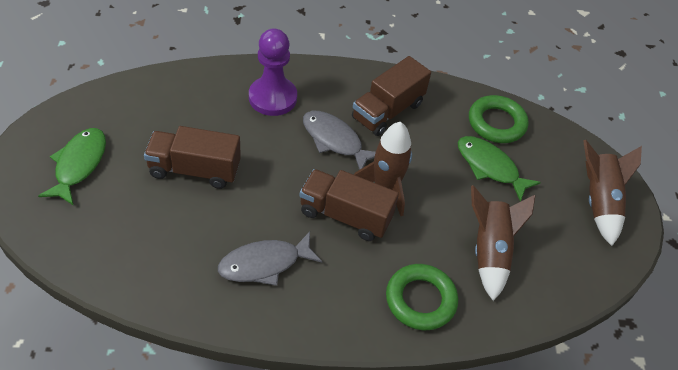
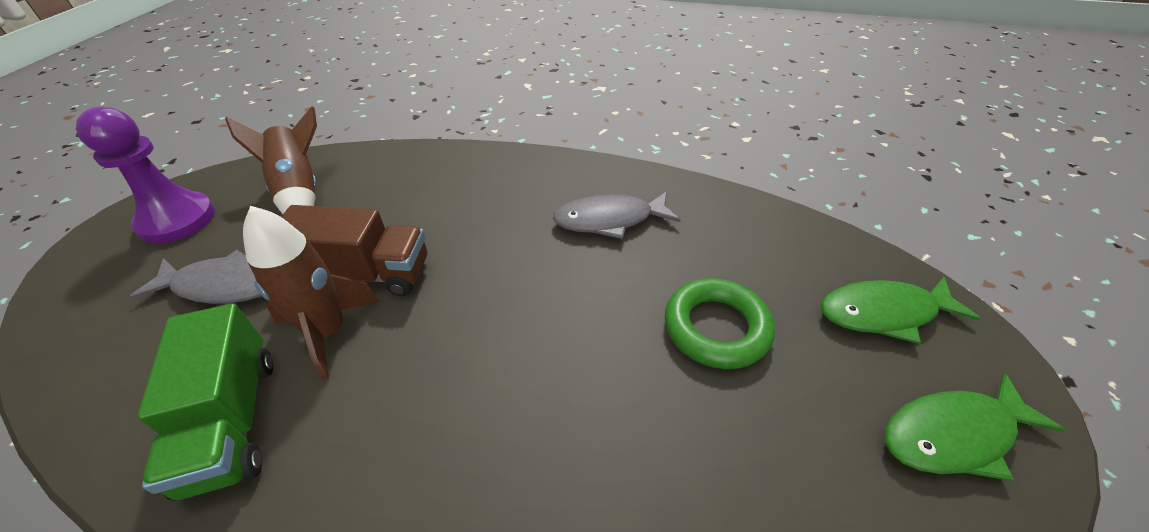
brown rocket: 3 -> 2
brown truck: 3 -> 1
green ring: 2 -> 1
green truck: 0 -> 1

